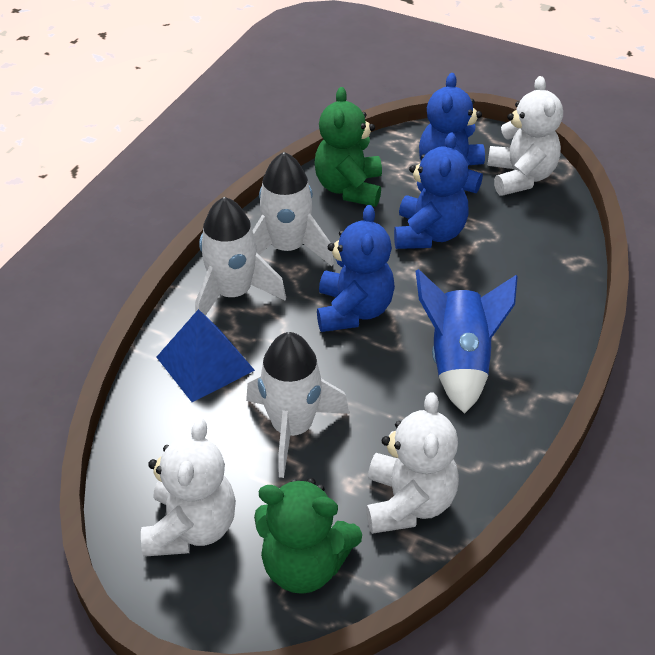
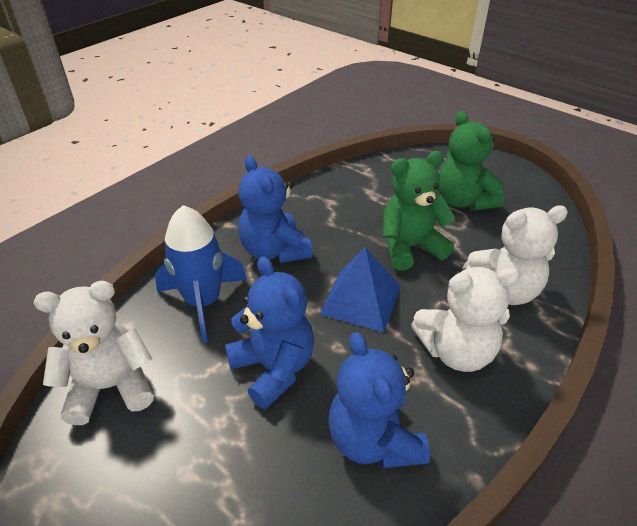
white rocket: 3 -> 0

